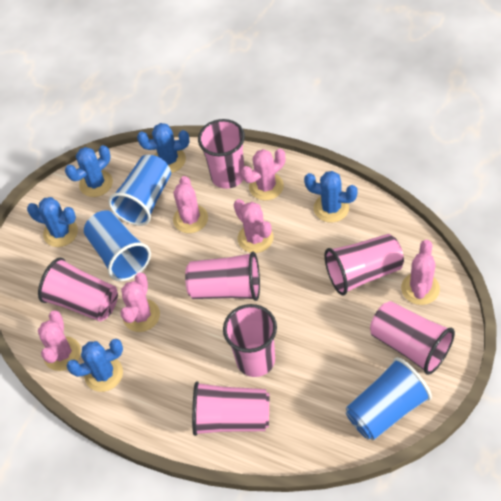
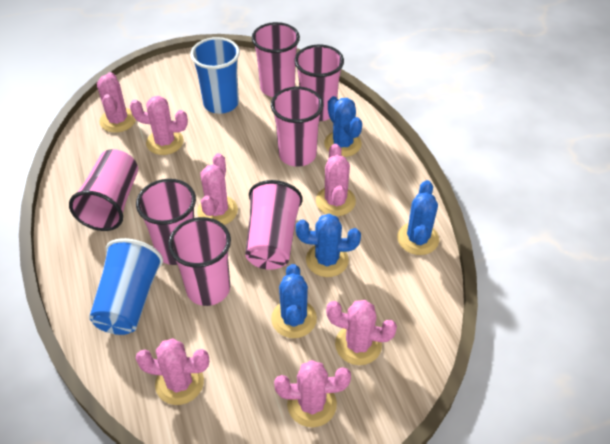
blue cactus: 5 -> 4
blue cup: 3 -> 2
pink cactus: 6 -> 7

